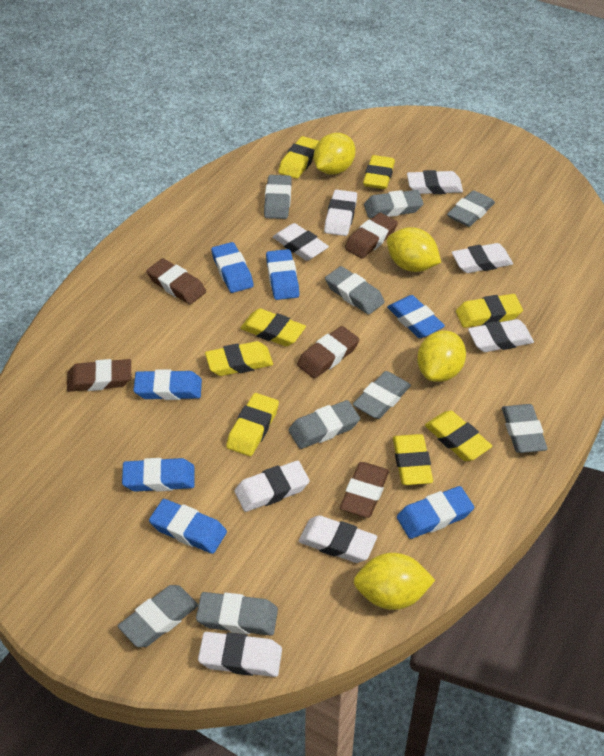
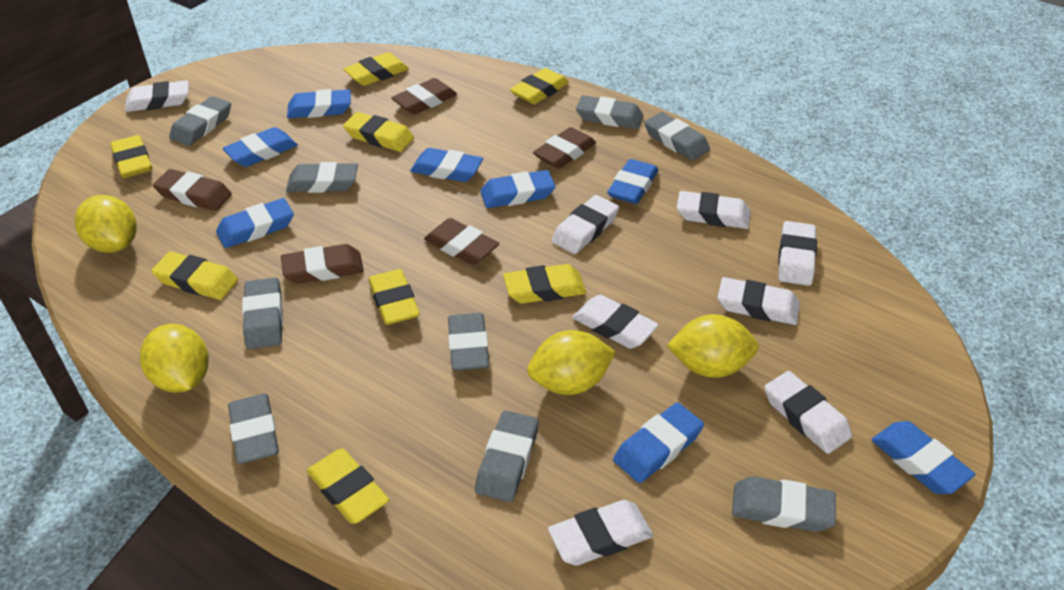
blue eraser: 7 -> 8

